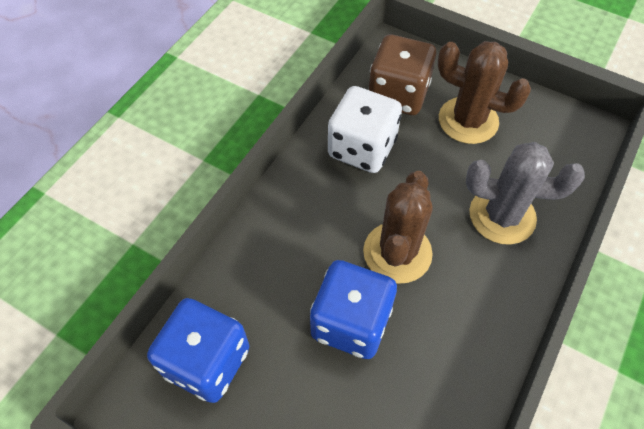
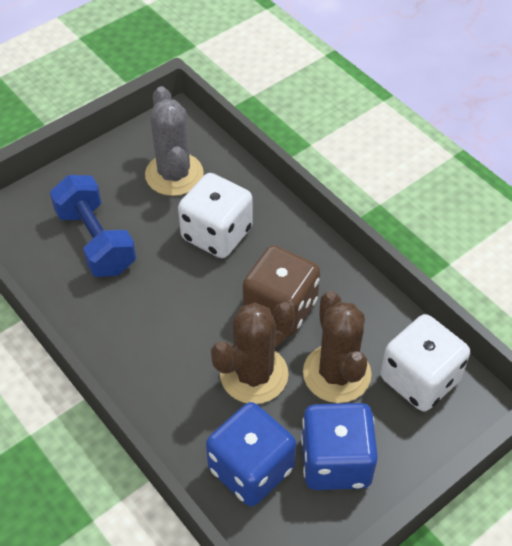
blue dumbbell: 0 -> 1
white dice: 1 -> 2

